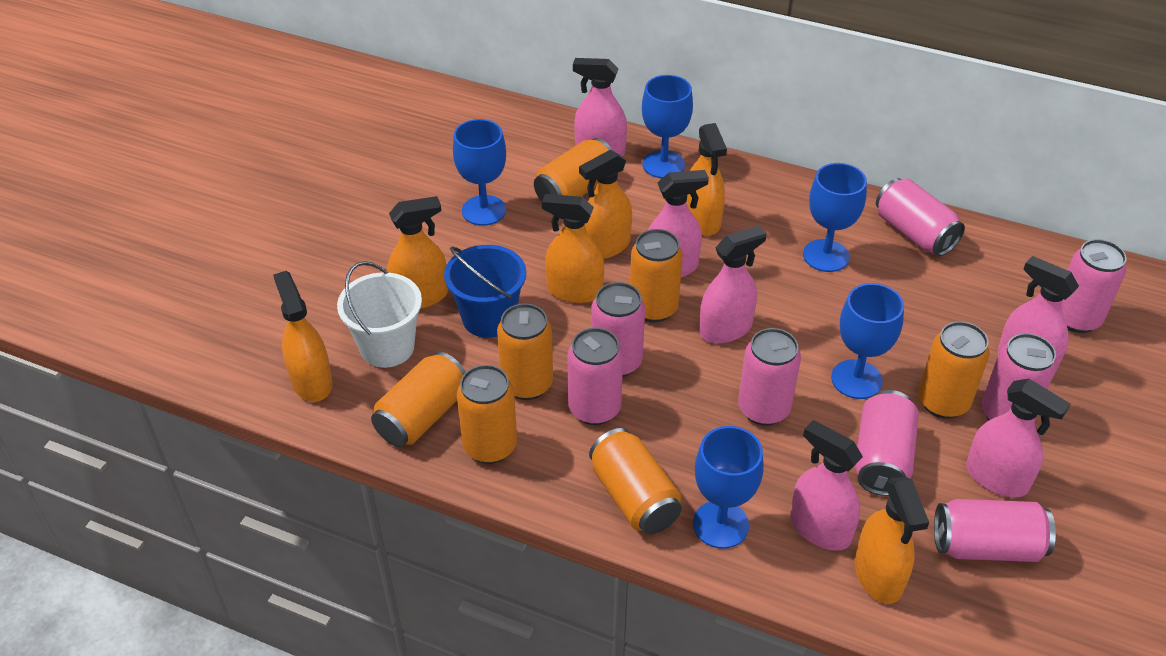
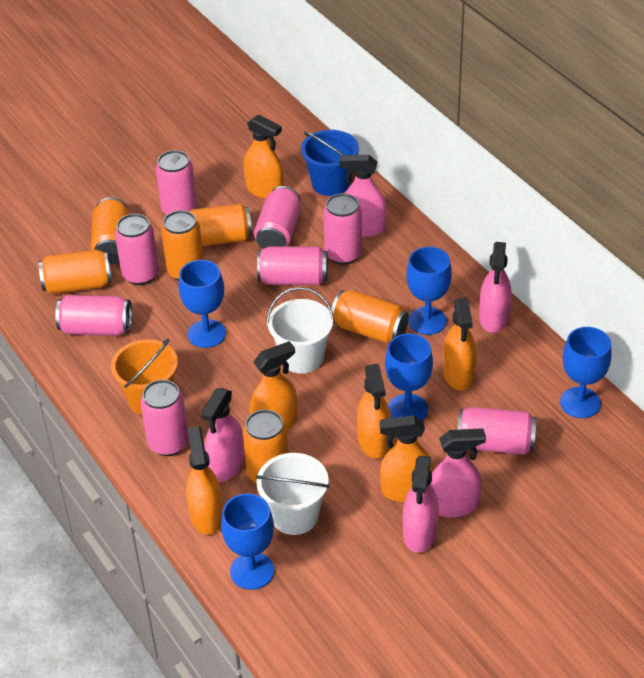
orange bucket: 0 -> 1
orange can: 7 -> 6
pink spray bottle: 6 -> 5
white bucket: 1 -> 2

